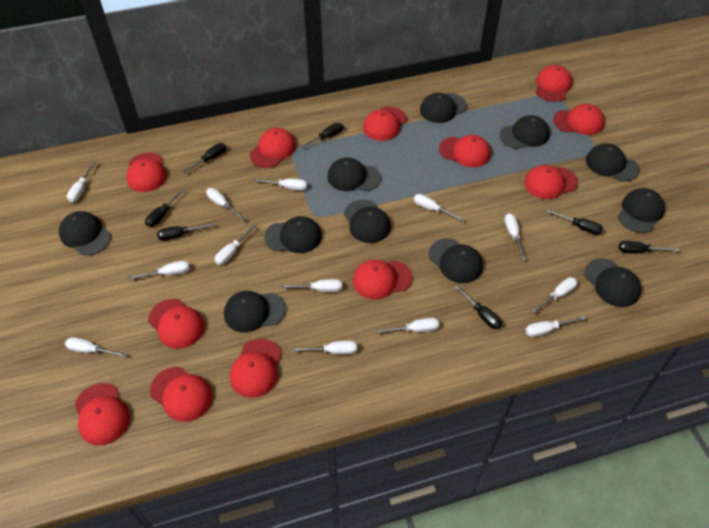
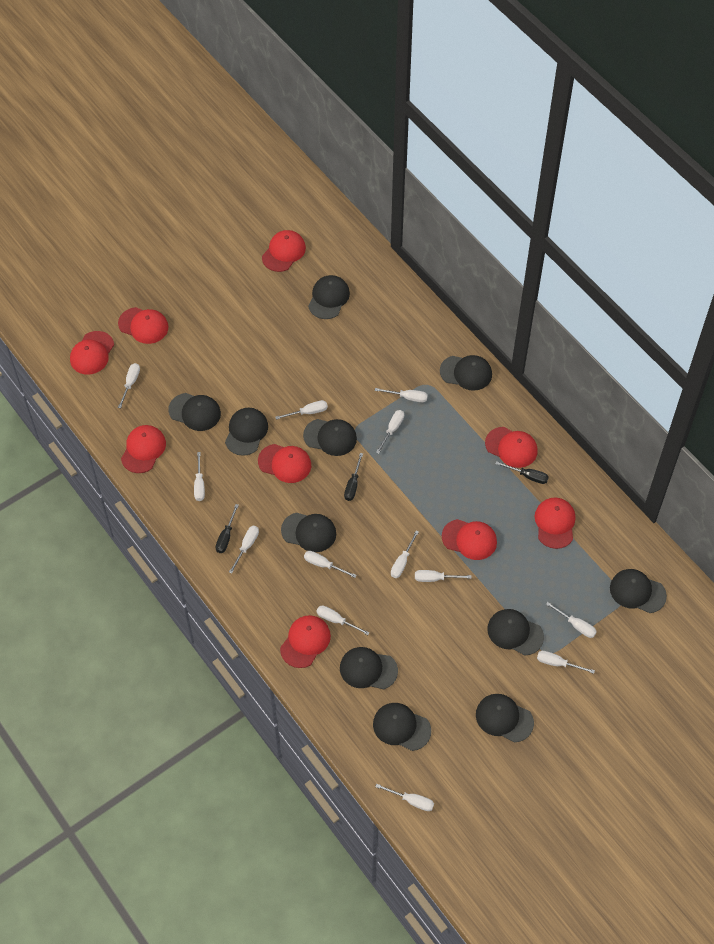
black screwdriver: 7 -> 3
red cap: 12 -> 9

